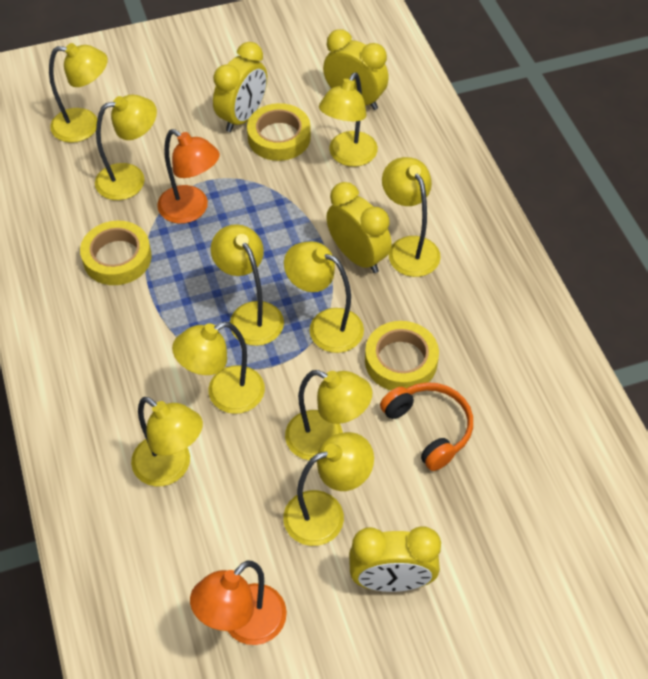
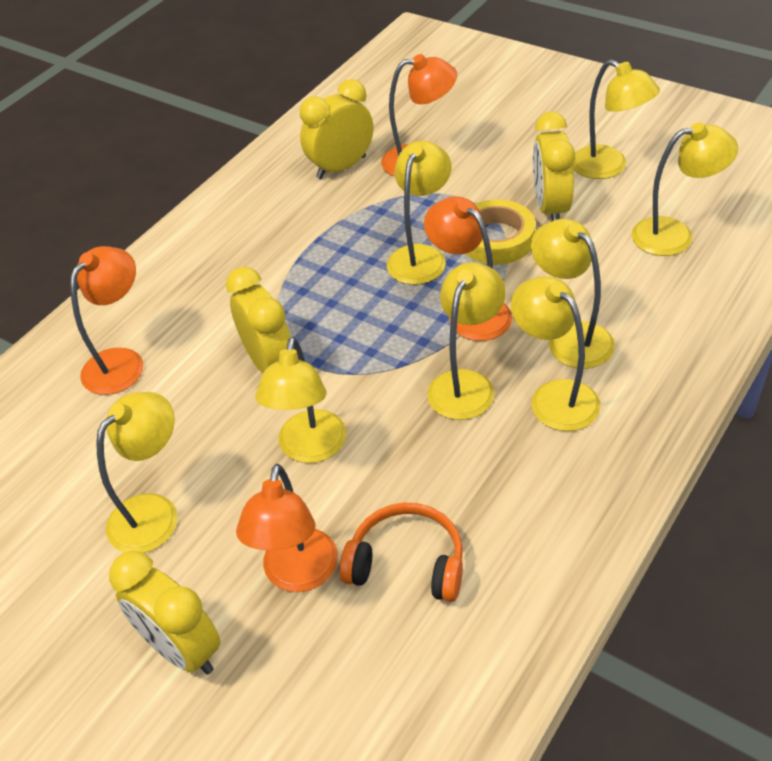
orange lamp: 2 -> 4
yellow lamp: 10 -> 8
yellow tape: 3 -> 1

